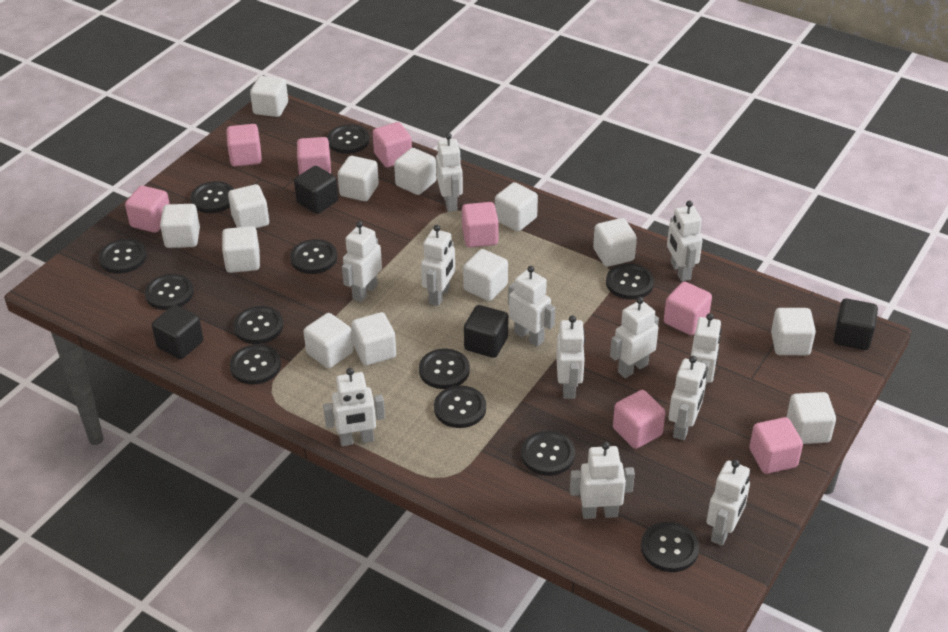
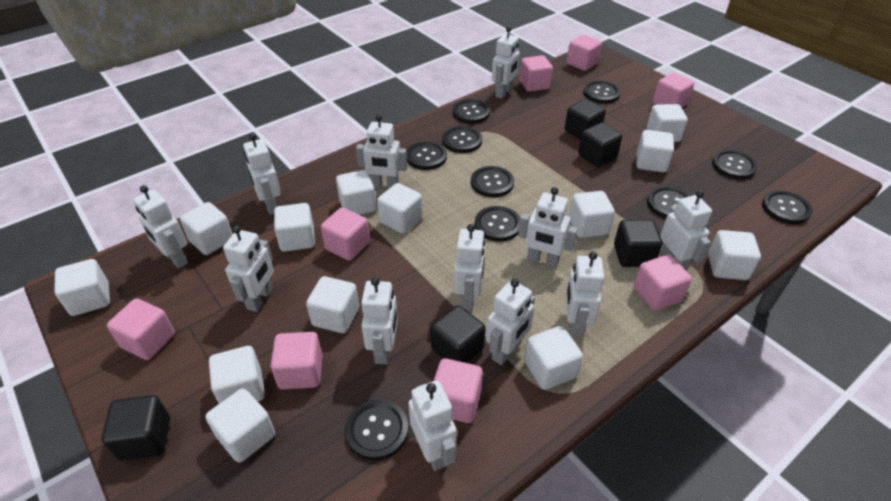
black button: 12 -> 10
black cube: 4 -> 5

